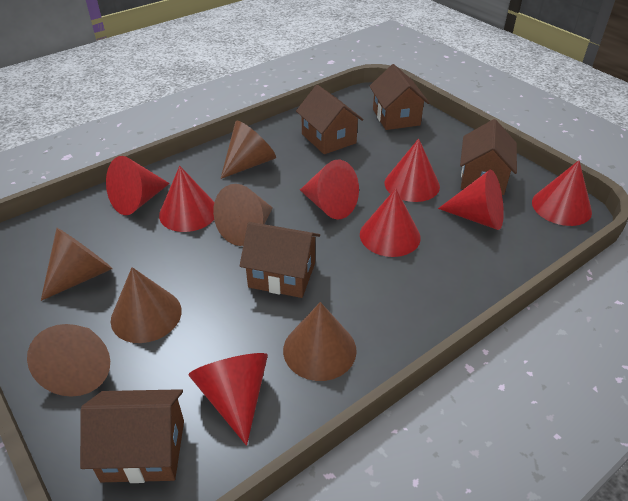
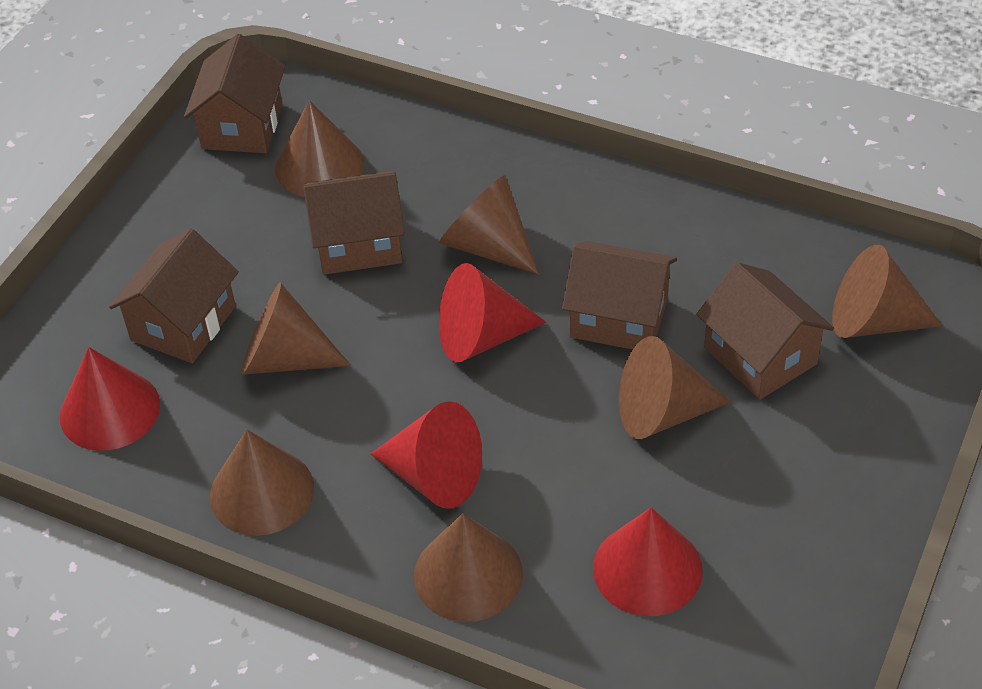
brown cone: 6 -> 7
red cone: 8 -> 4

